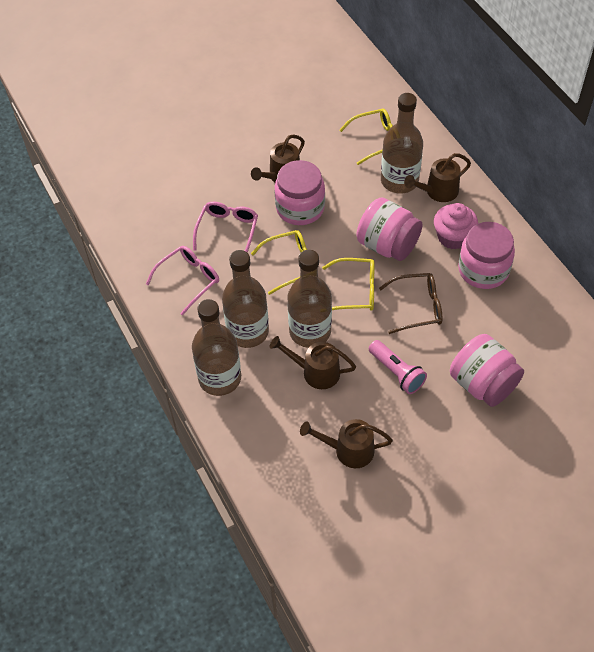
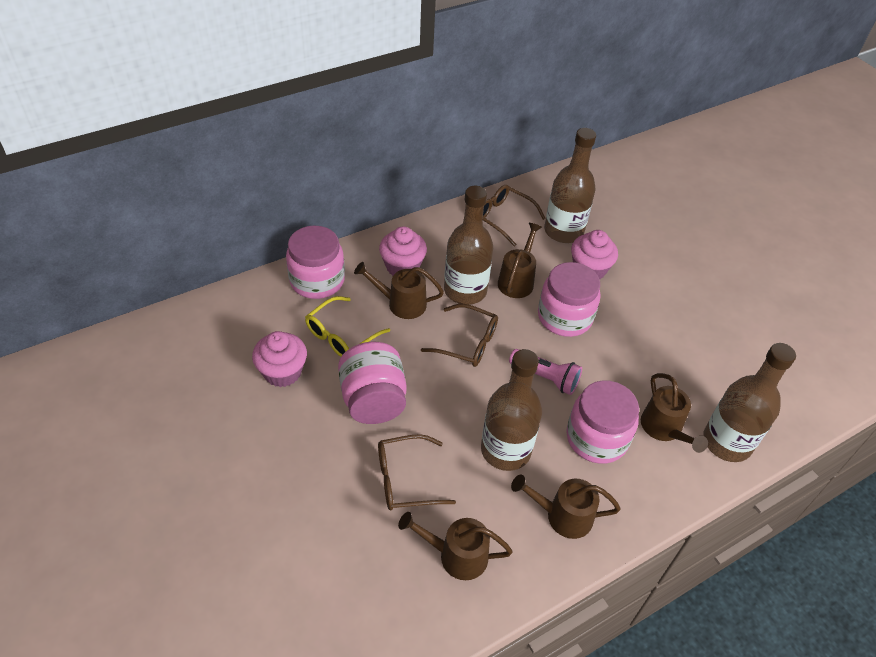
brown glasses: 1 -> 3
brown watering can: 4 -> 5
pink cupcake: 1 -> 3
pink glasses: 2 -> 0
yellow glasses: 3 -> 1

